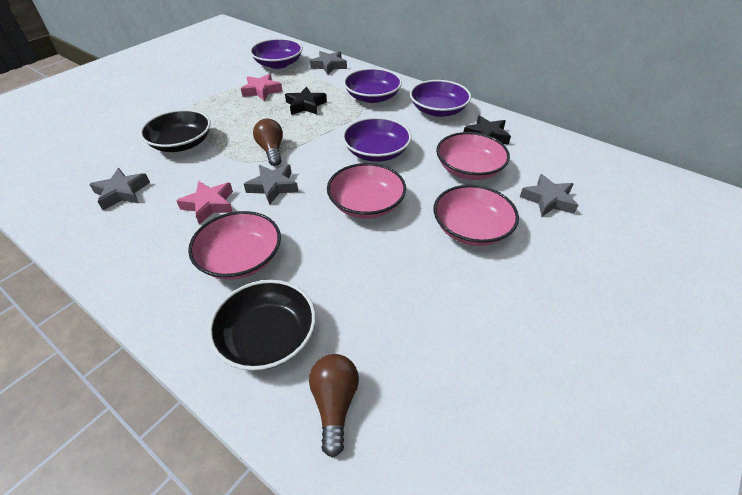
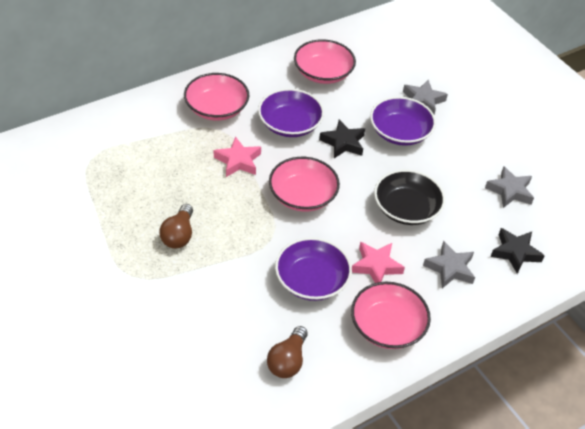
black bowl: 2 -> 1
grey star: 4 -> 3
purple bowl: 4 -> 3

